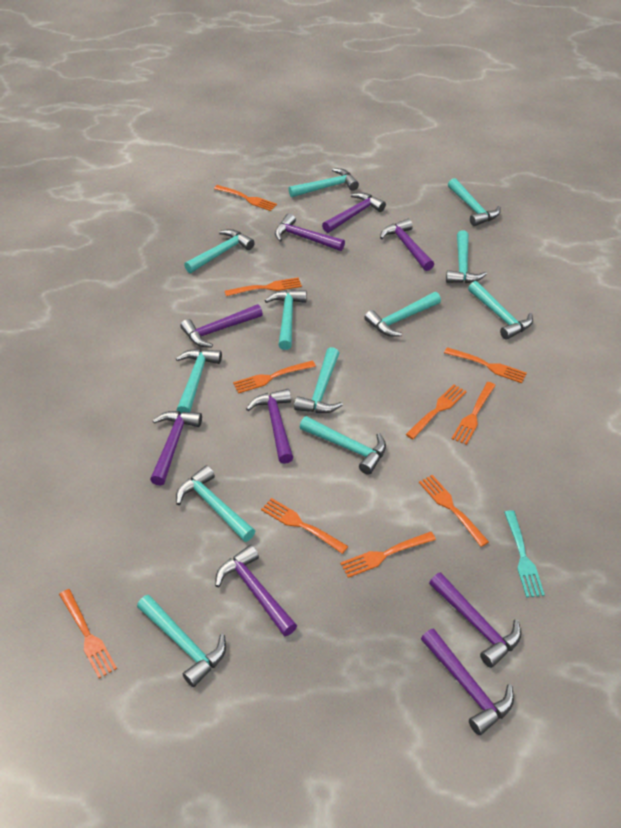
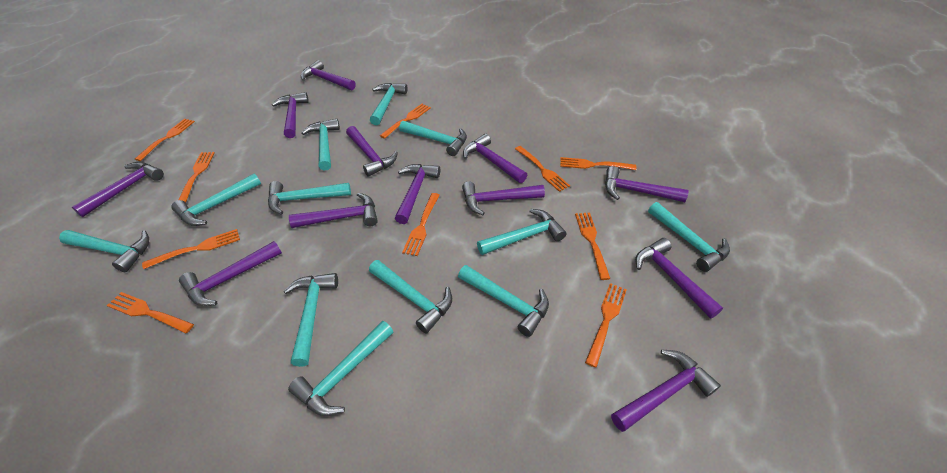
purple hammer: 9 -> 12
turquoise fork: 1 -> 0

